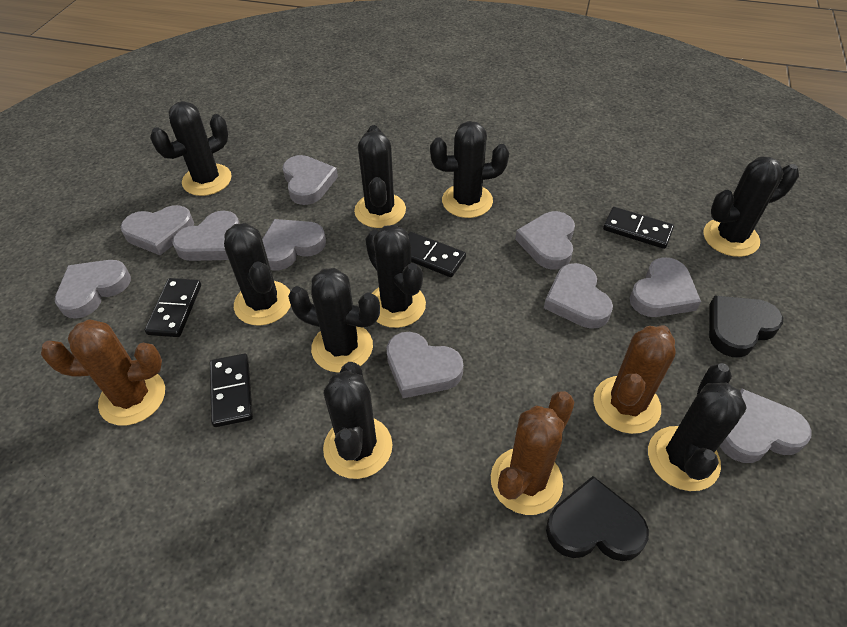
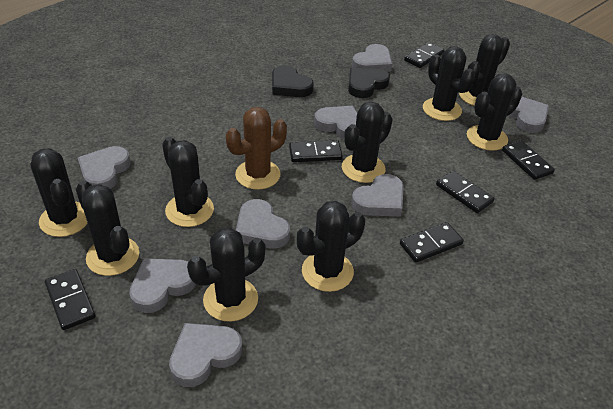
black domino: 4 -> 6
brown cactus: 3 -> 1
grey heart: 10 -> 8

